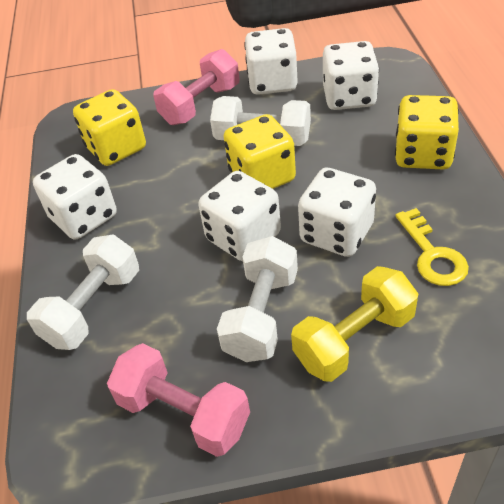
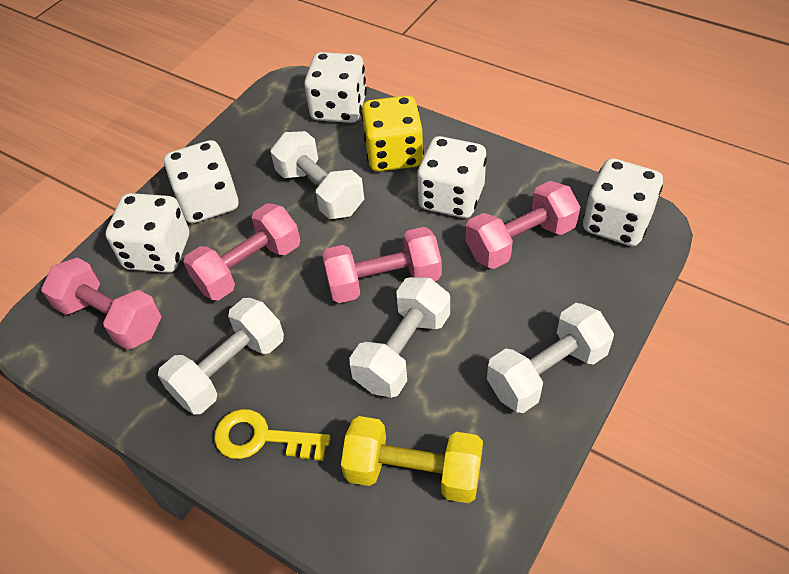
pink dumbbell: 2 -> 4
white dumbbell: 3 -> 4
yellow dice: 3 -> 1

